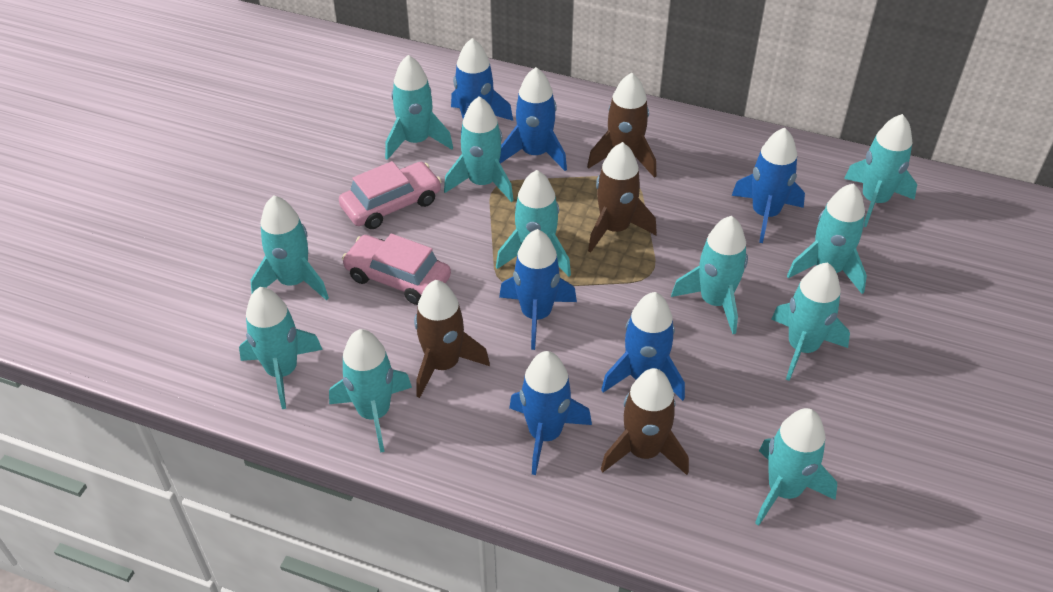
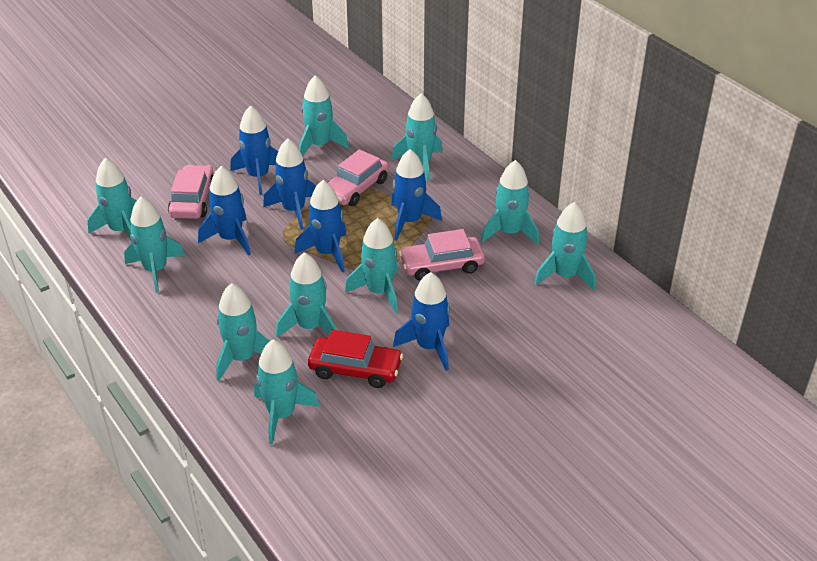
brown rocket: 4 -> 0
pink car: 2 -> 3
red car: 0 -> 1
turquoise rocket: 11 -> 10

